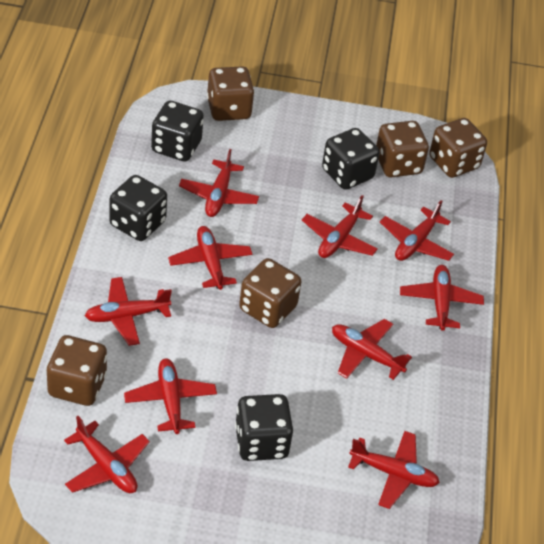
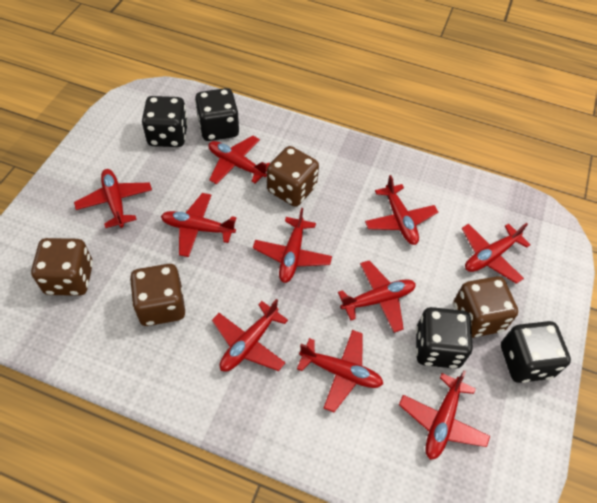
brown dice: 5 -> 4

